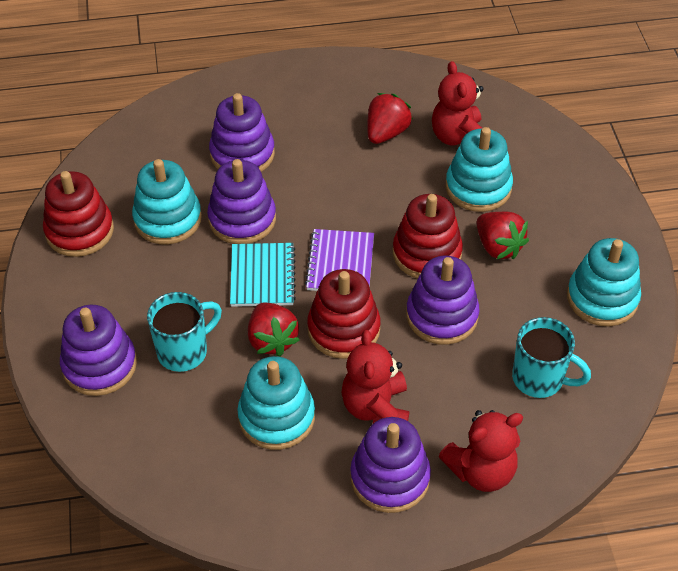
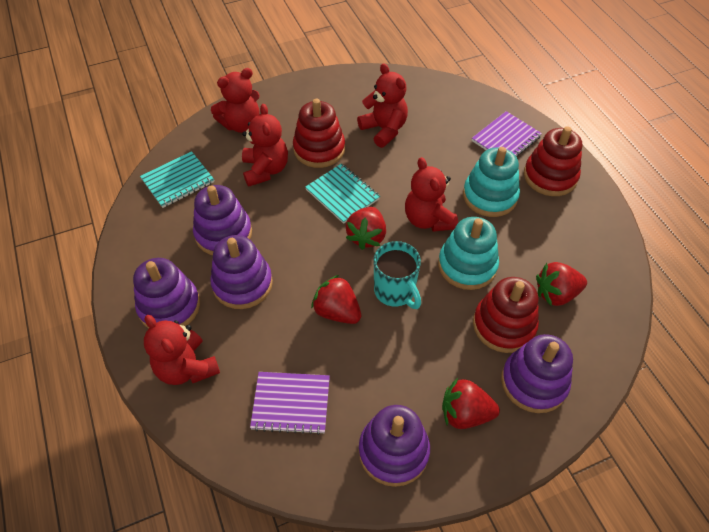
purple notebook: 1 -> 2
red strawberry: 3 -> 4
red teddy bear: 3 -> 5
turquoise mug: 2 -> 1
turquoise notebook: 1 -> 2
turquoise stacking toy: 4 -> 2

